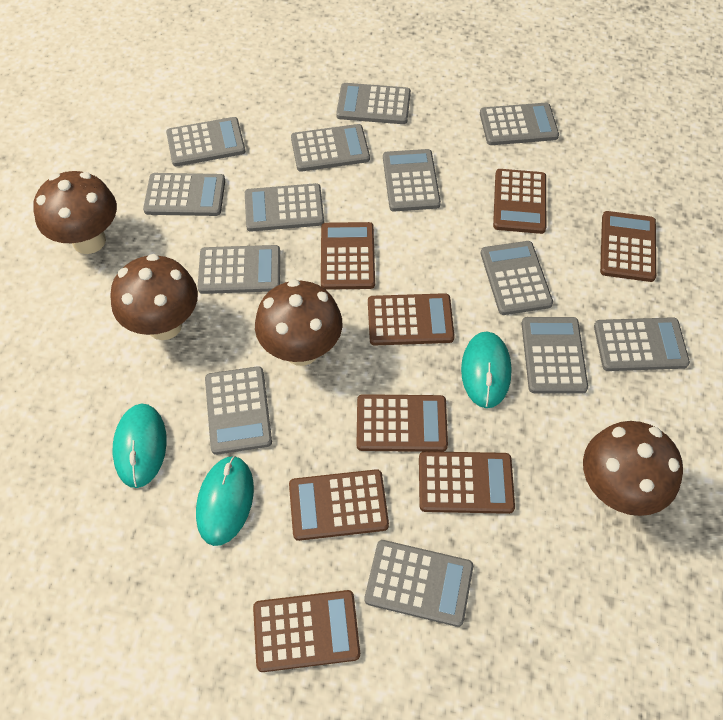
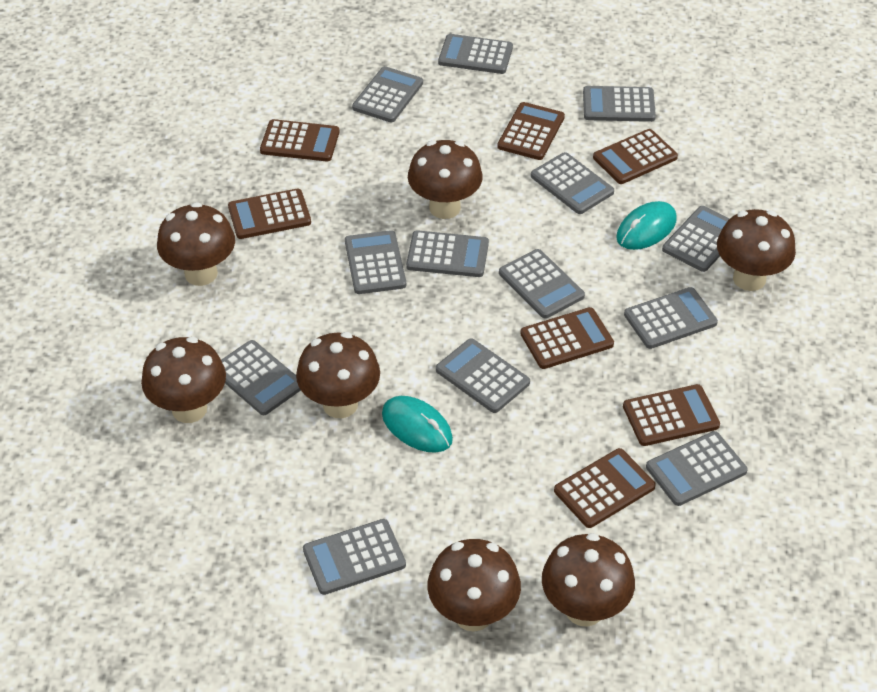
brown calculator: 8 -> 7
brown mushroom: 4 -> 7
turquoise mouse: 3 -> 2

